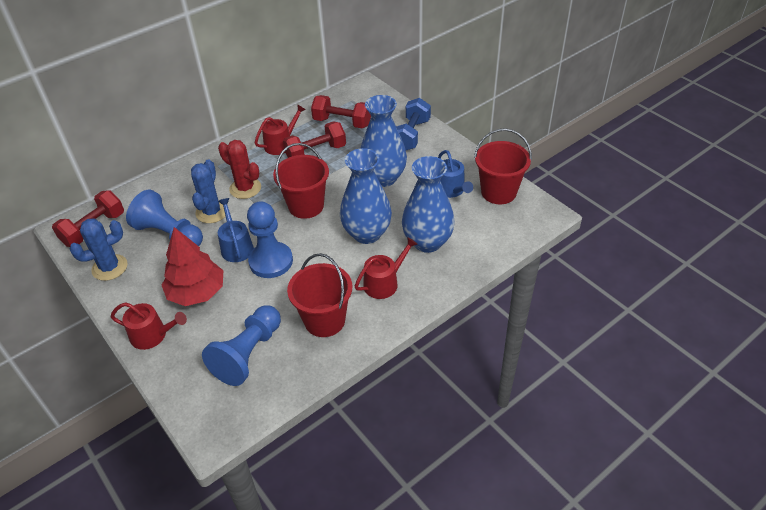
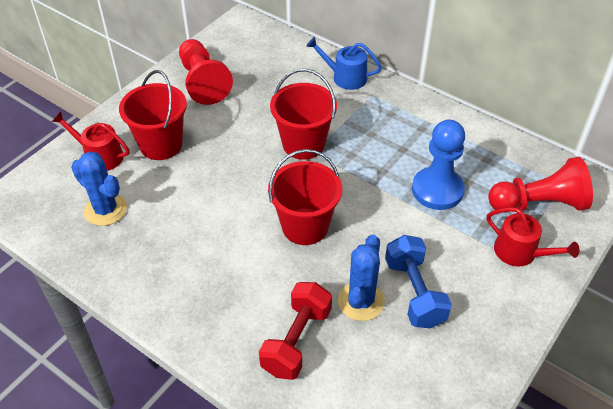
blue pawn: 3 -> 1
blue vase: 3 -> 0
blue watering can: 2 -> 1
red cactus: 1 -> 0
red dumbbell: 3 -> 1
red pawn: 0 -> 2
red tree: 1 -> 0
red watering can: 3 -> 2

